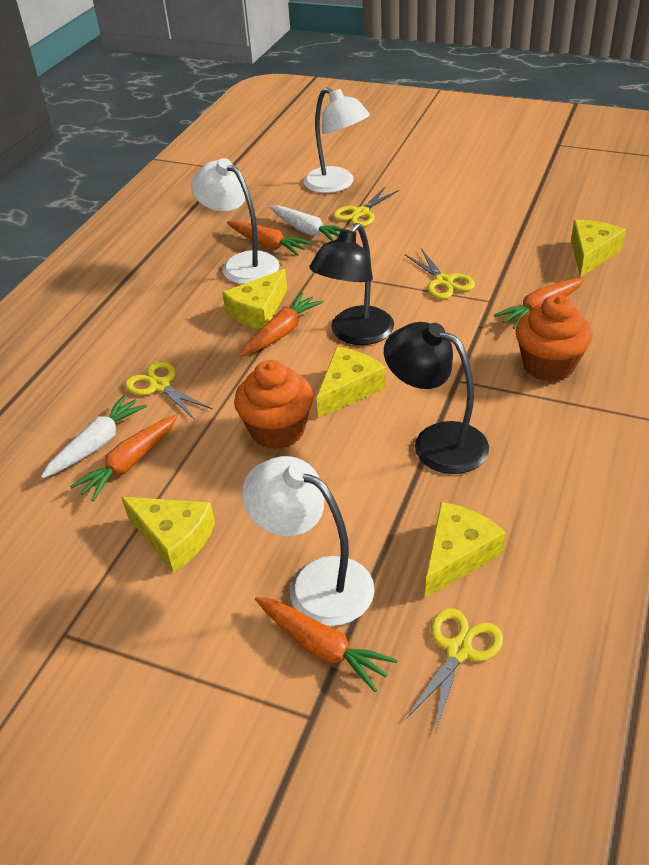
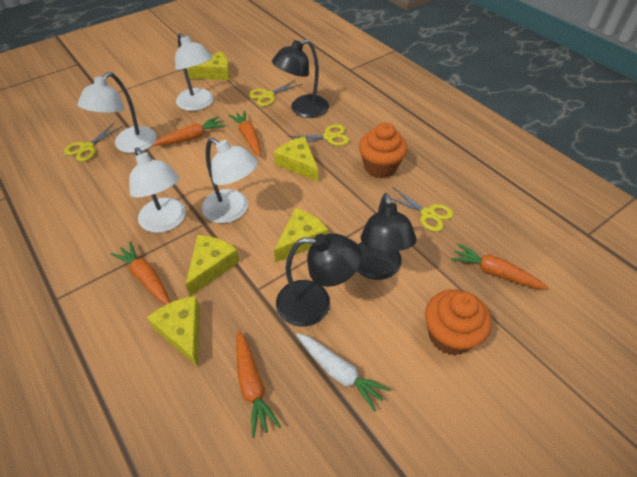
black lamp: 2 -> 3
white carrot: 2 -> 1
white lamp: 3 -> 4

